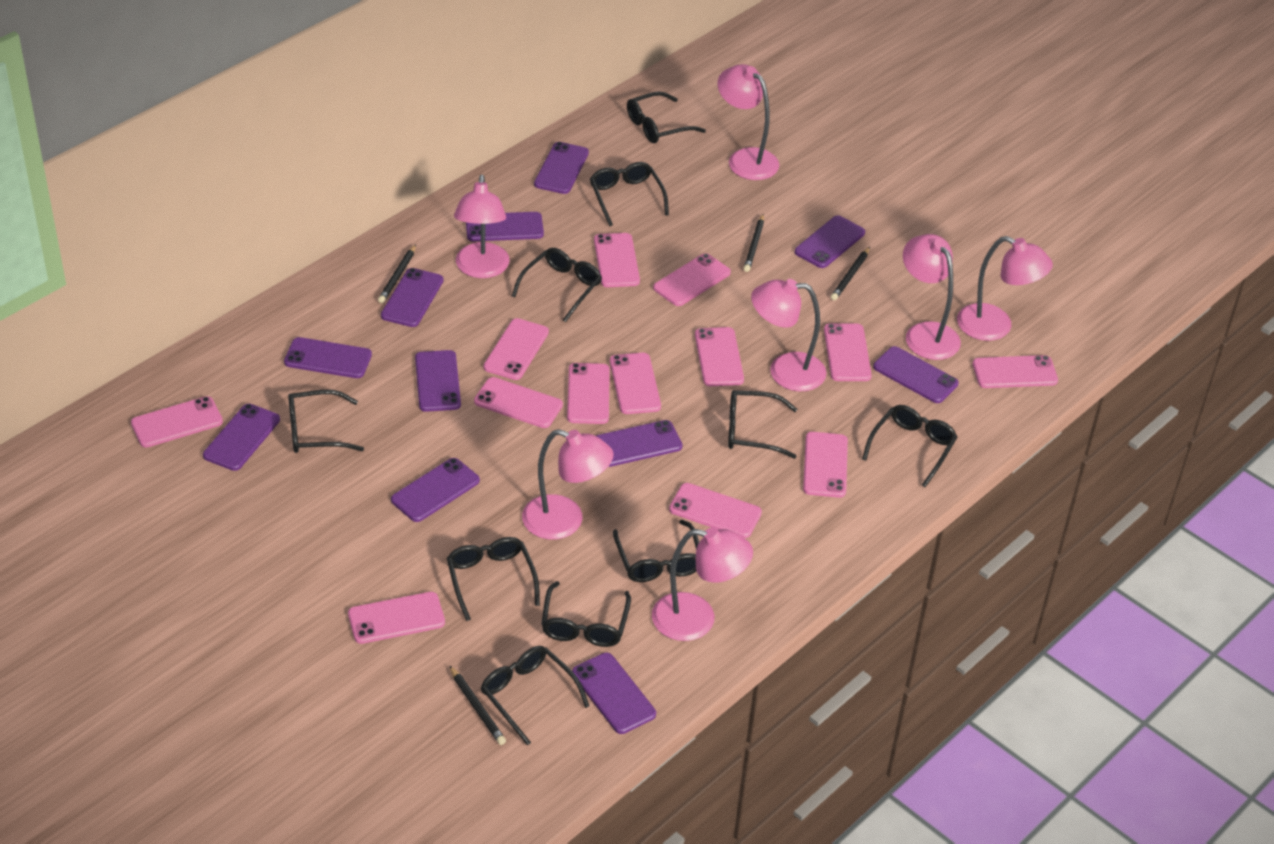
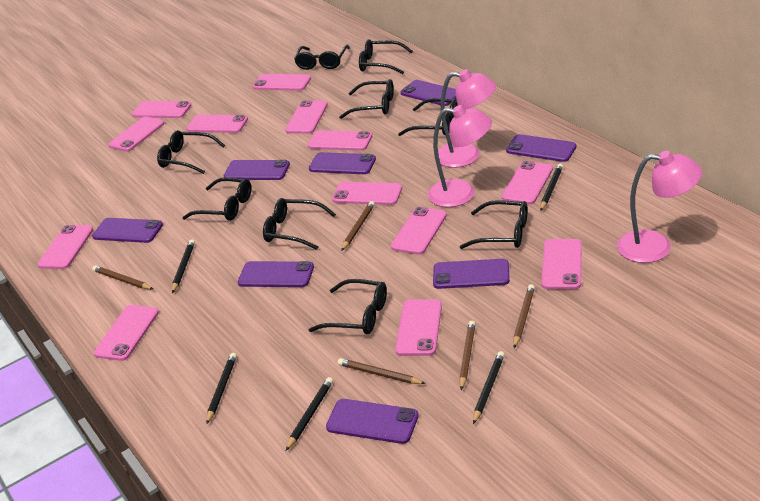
black glasses: 10 -> 9
black pencil: 4 -> 5
brown pencil: 0 -> 5
pink lamp: 7 -> 3
purple phone: 11 -> 8

